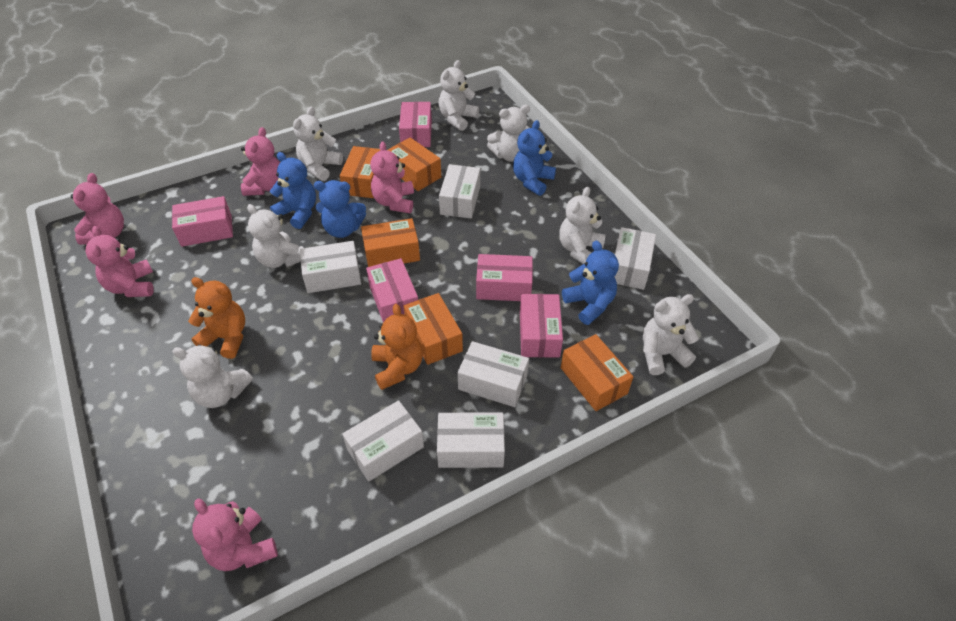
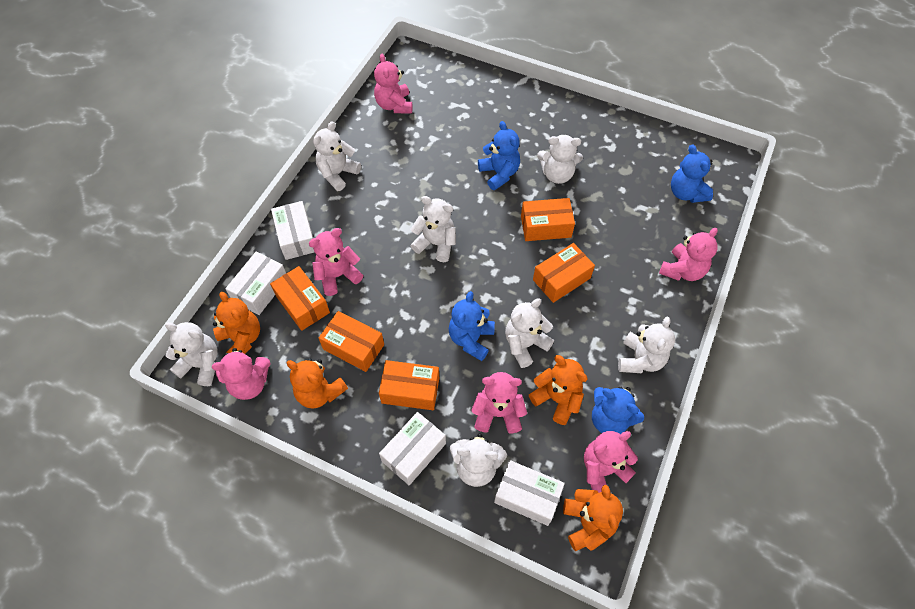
orange teddy bear: 2 -> 4
pink box: 5 -> 0
pink teddy bear: 5 -> 6
white box: 6 -> 4

